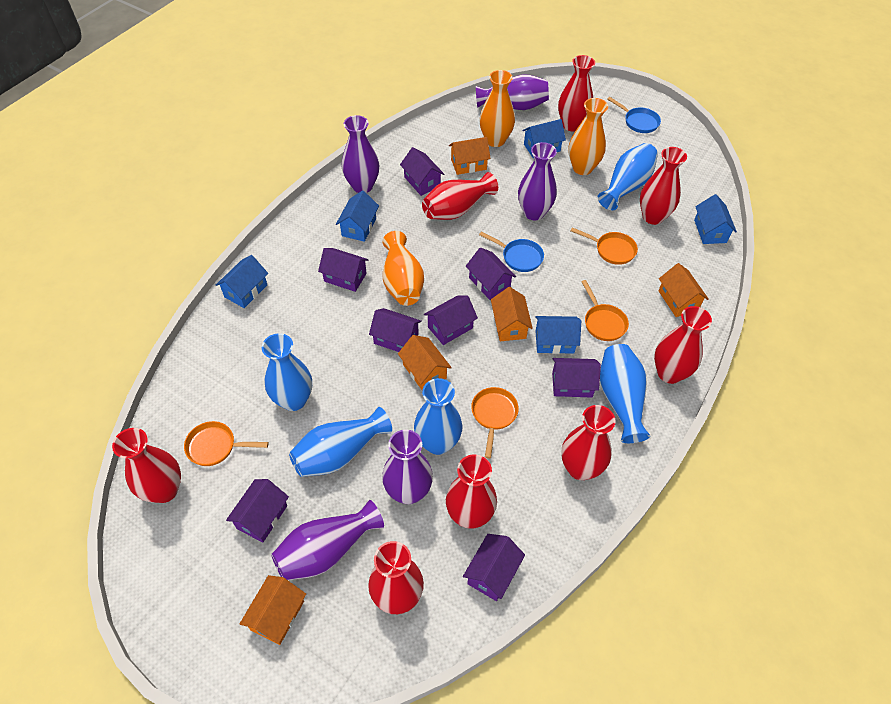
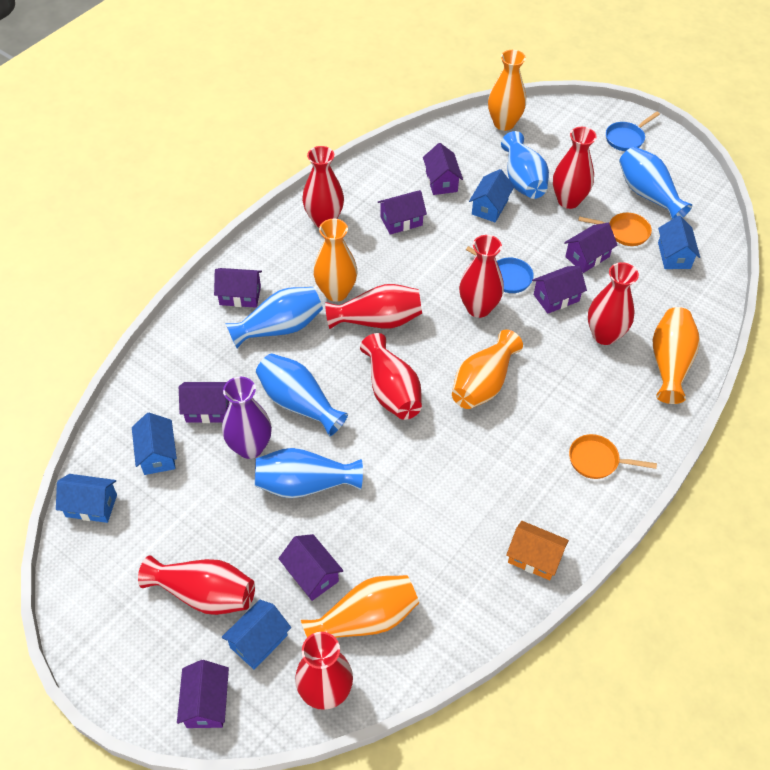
orange house: 5 -> 1
orange pan: 4 -> 2
orange vase: 3 -> 5
purple vase: 5 -> 1

